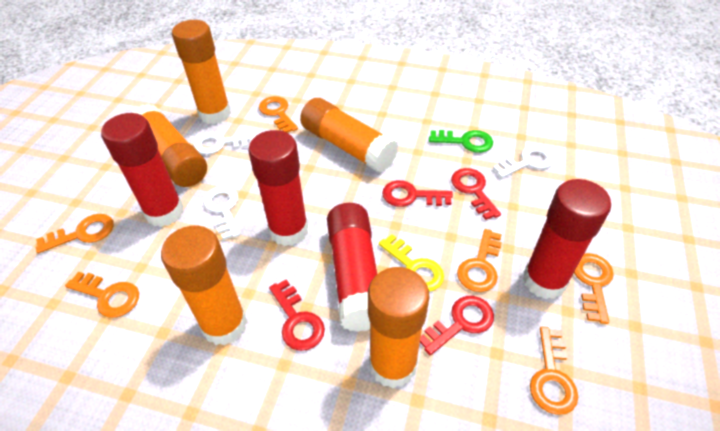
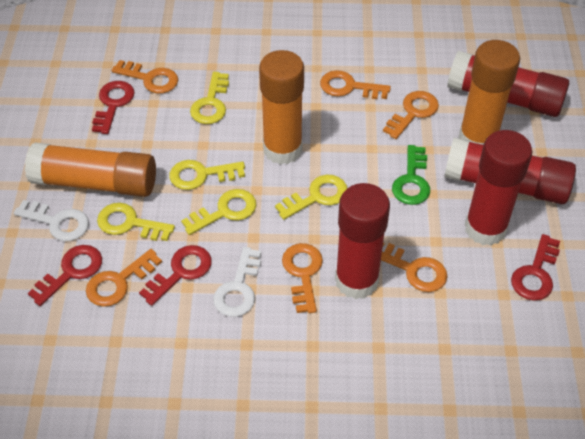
orange glue stick: 5 -> 3
white key: 3 -> 2
yellow key: 1 -> 5

